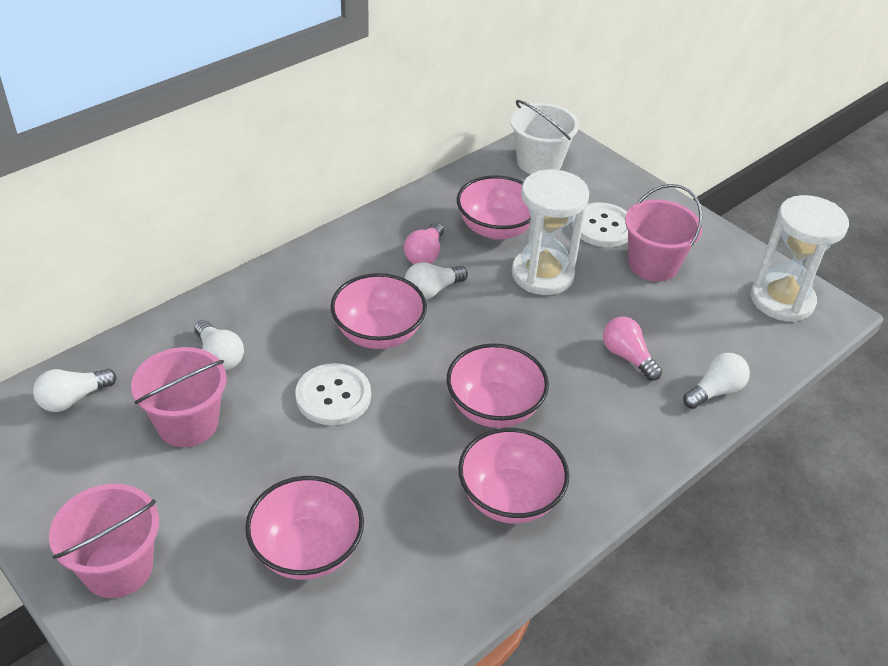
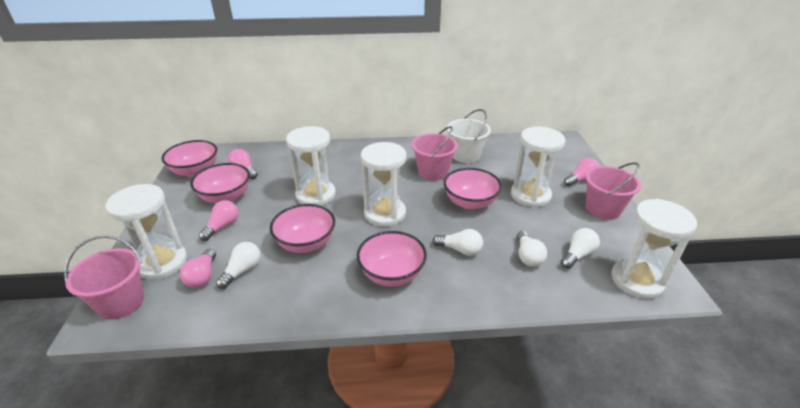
pink light bulb: 2 -> 4
white button: 2 -> 0
white hourglass: 2 -> 5

